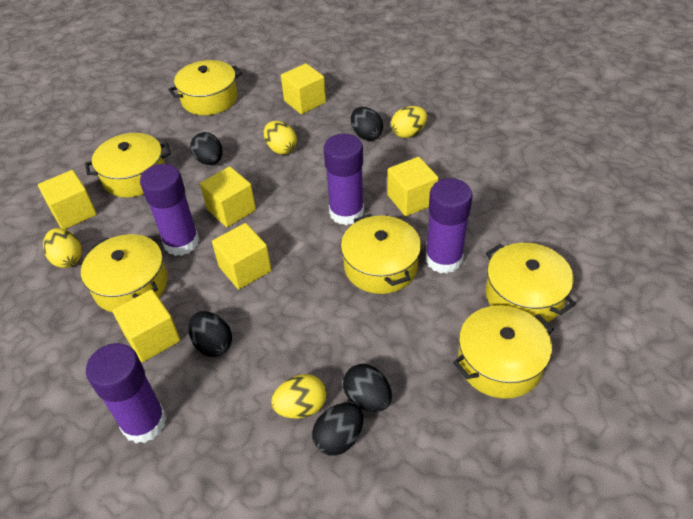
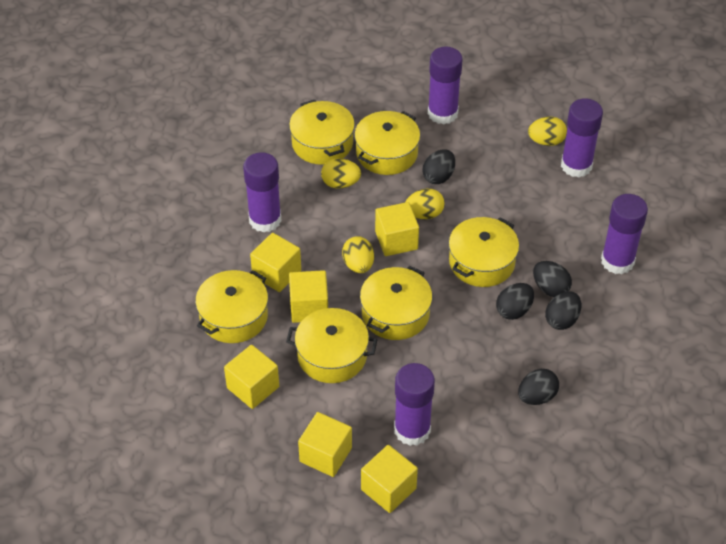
purple glue stick: 4 -> 5

